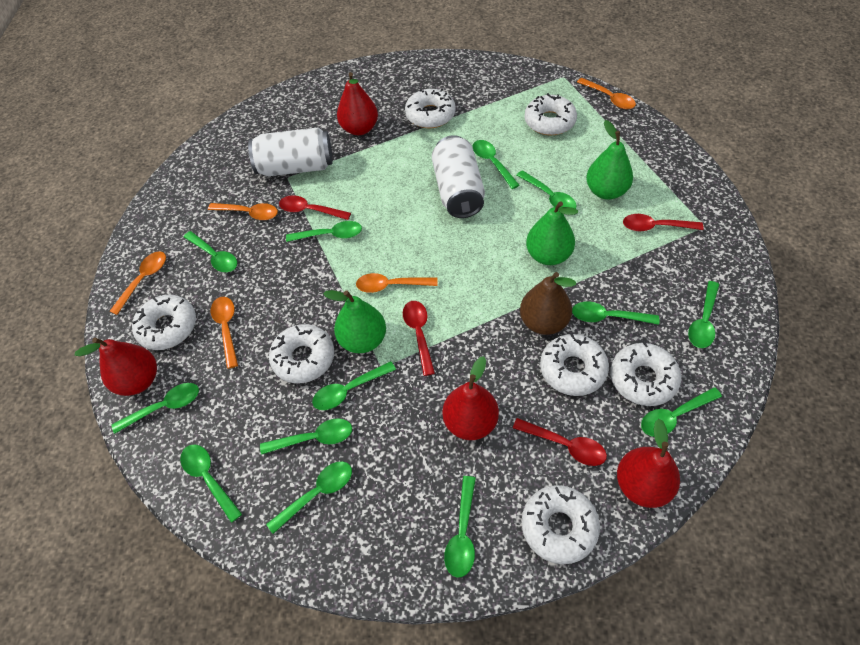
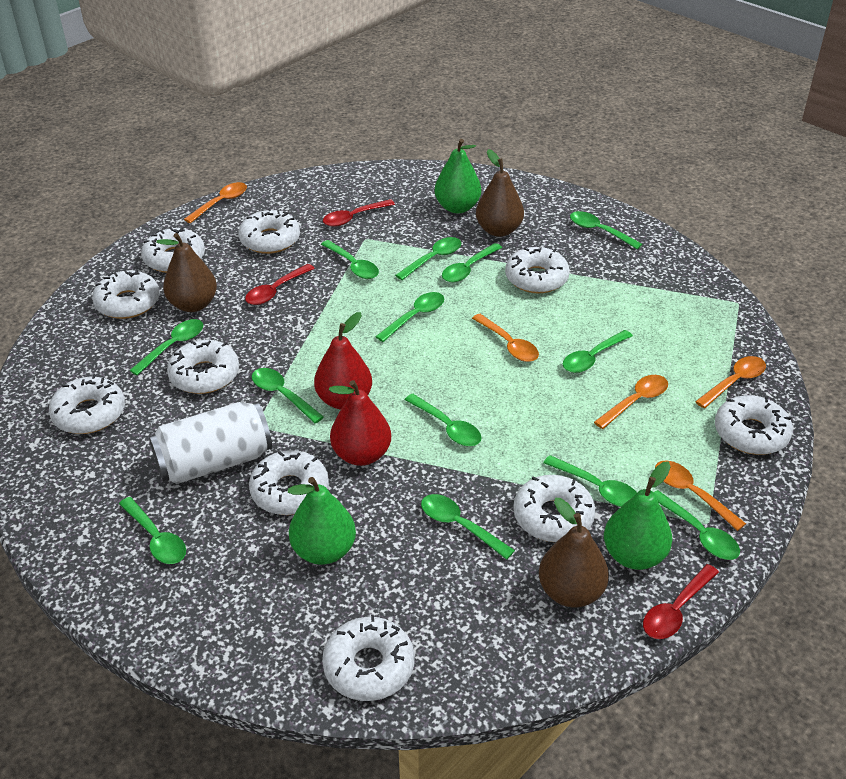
brown pear: 1 -> 3
red pear: 4 -> 2
red spoon: 4 -> 3
white can: 2 -> 1
white donut: 7 -> 10

